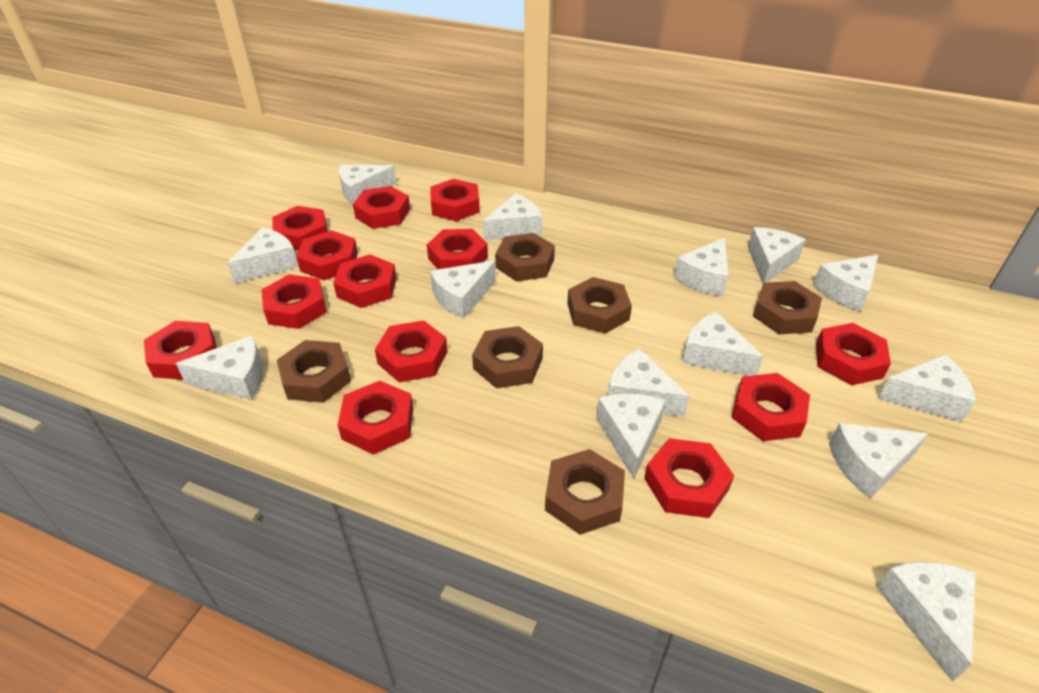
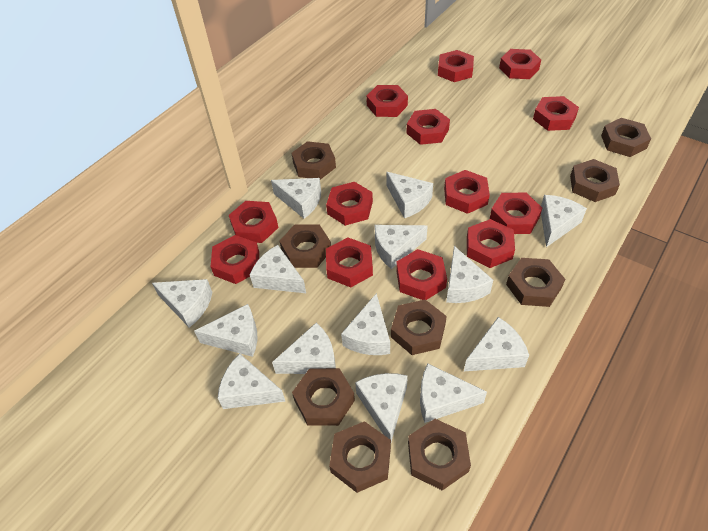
brown nut: 6 -> 9

